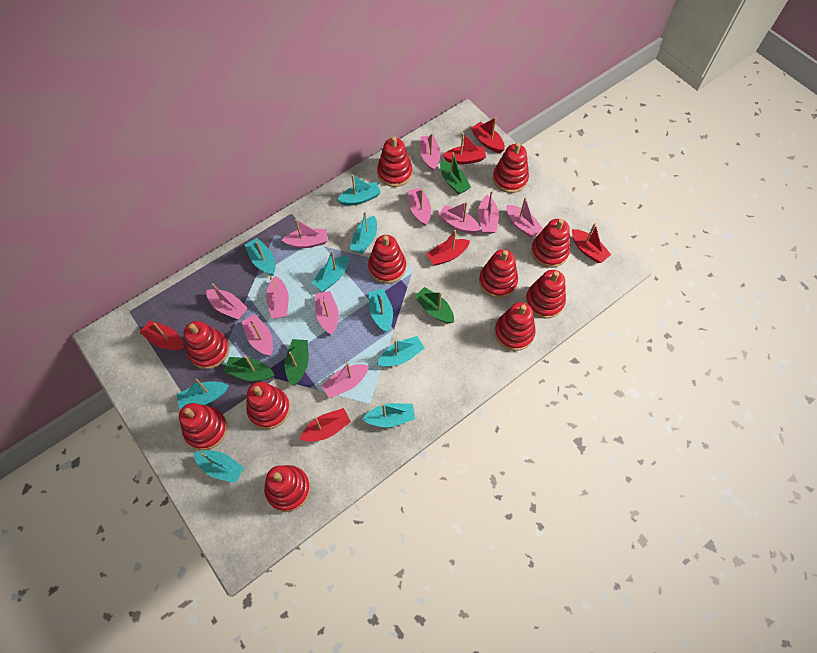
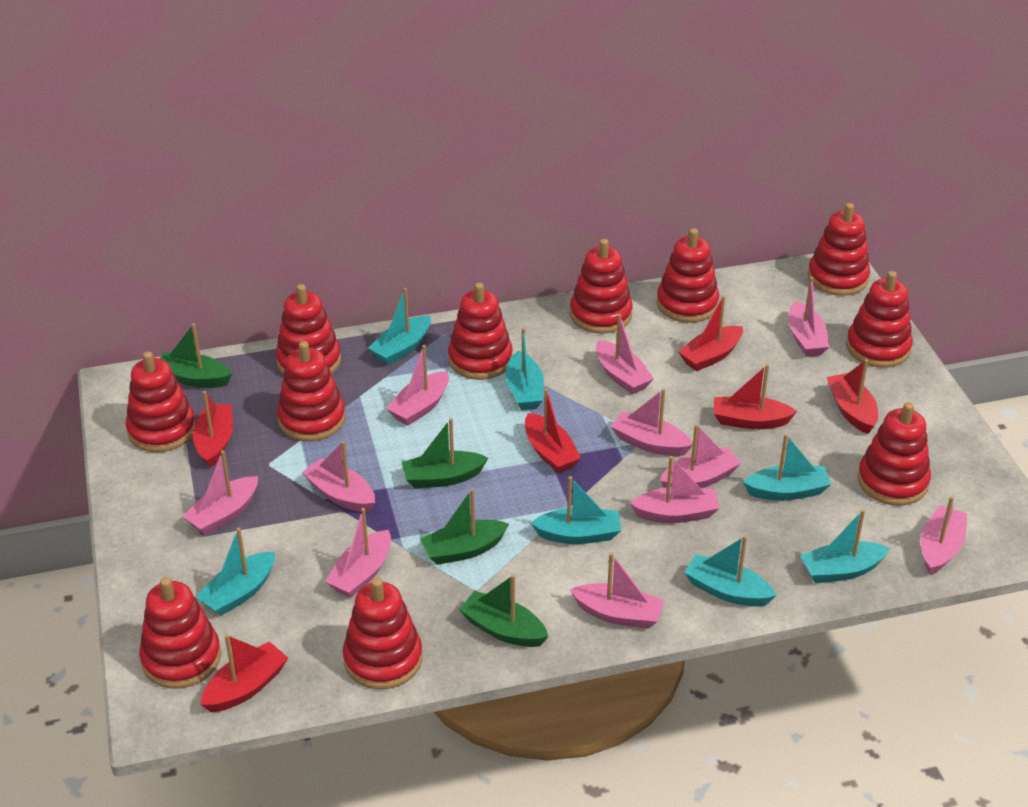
turquoise boat: 9 -> 7

